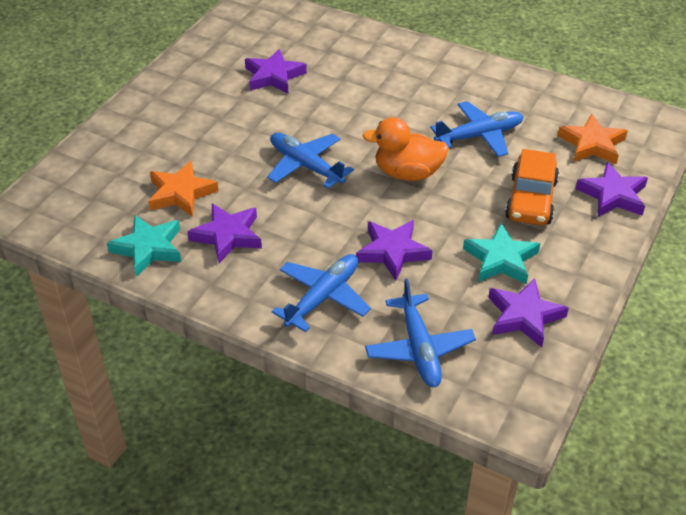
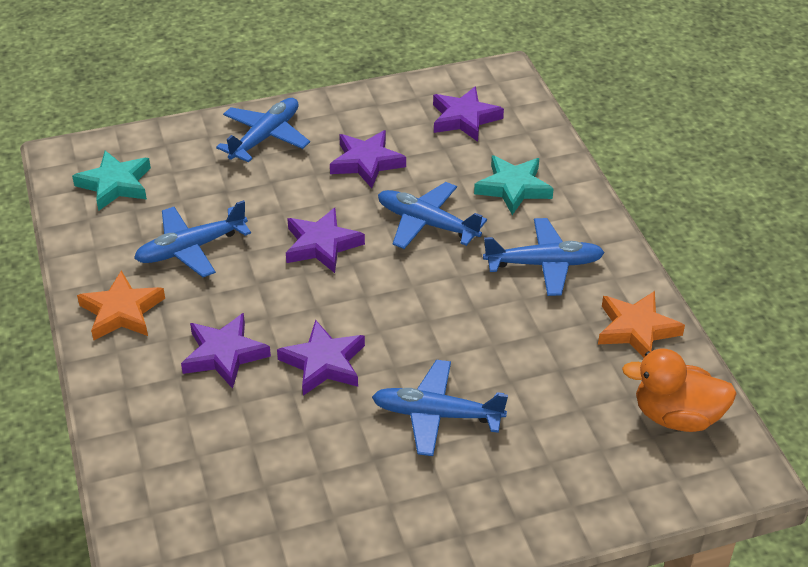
blue plane: 4 -> 5
orange car: 1 -> 0

